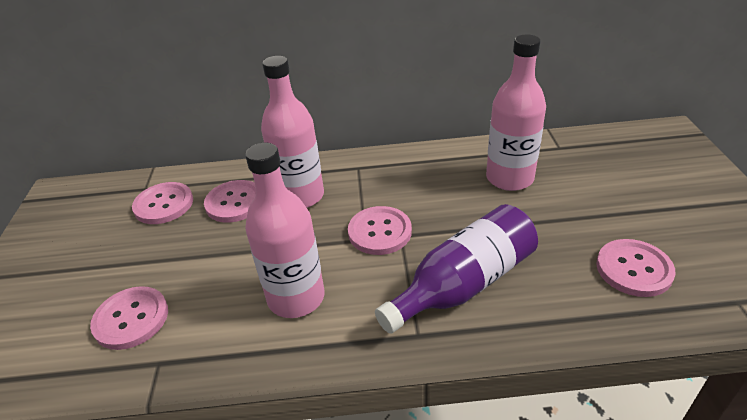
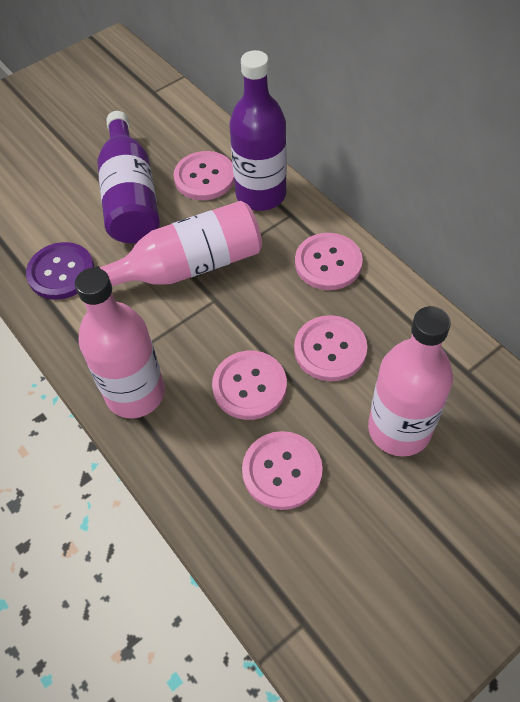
purple bottle: 1 -> 2
purple button: 0 -> 1

